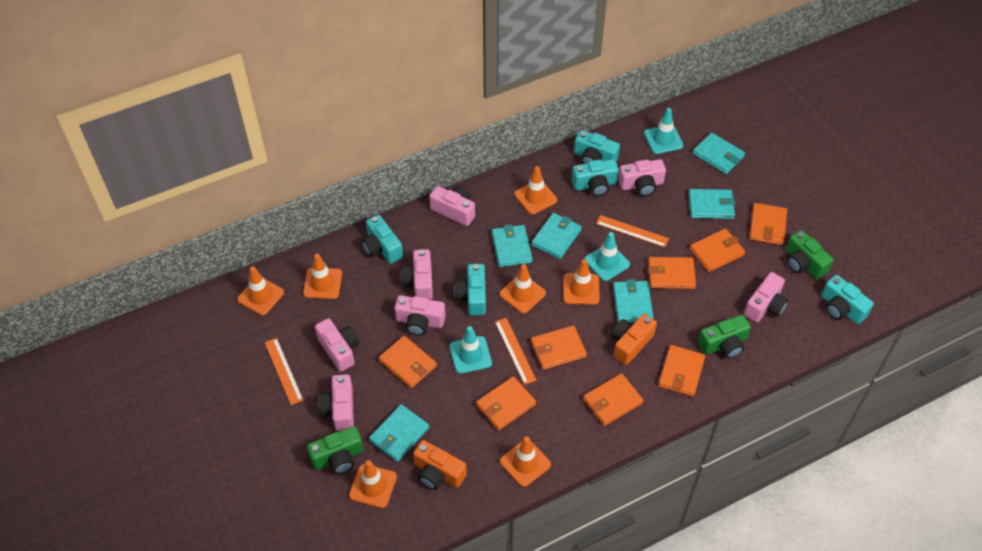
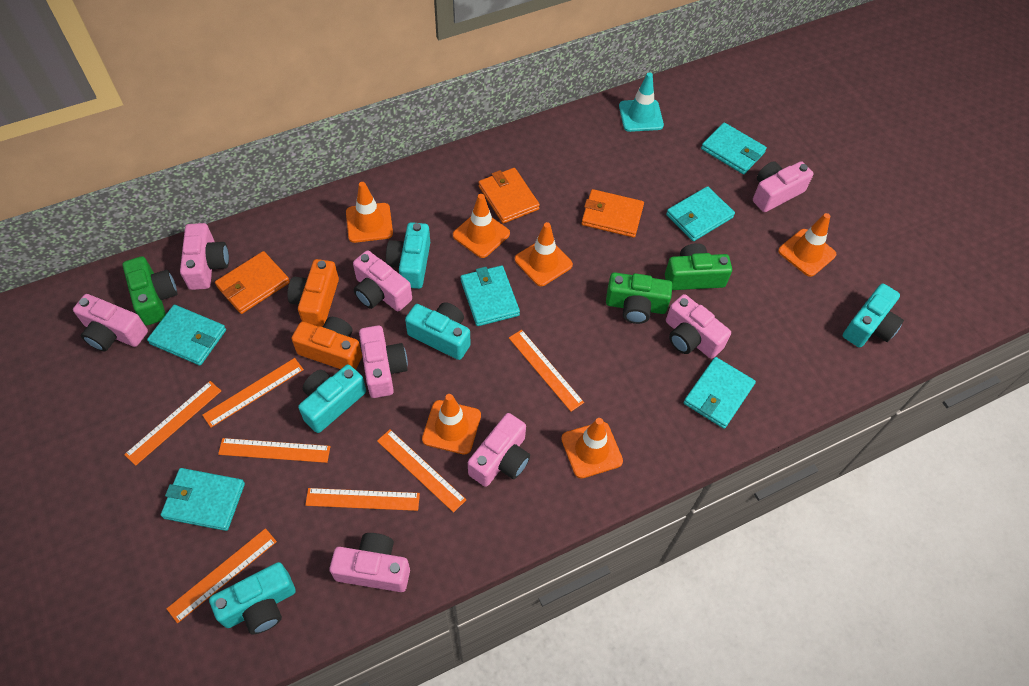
orange ruler: 3 -> 7
orange traffic cone: 7 -> 6
orange wallet: 8 -> 3
pink camera: 7 -> 8
turquoise traffic cone: 3 -> 1

